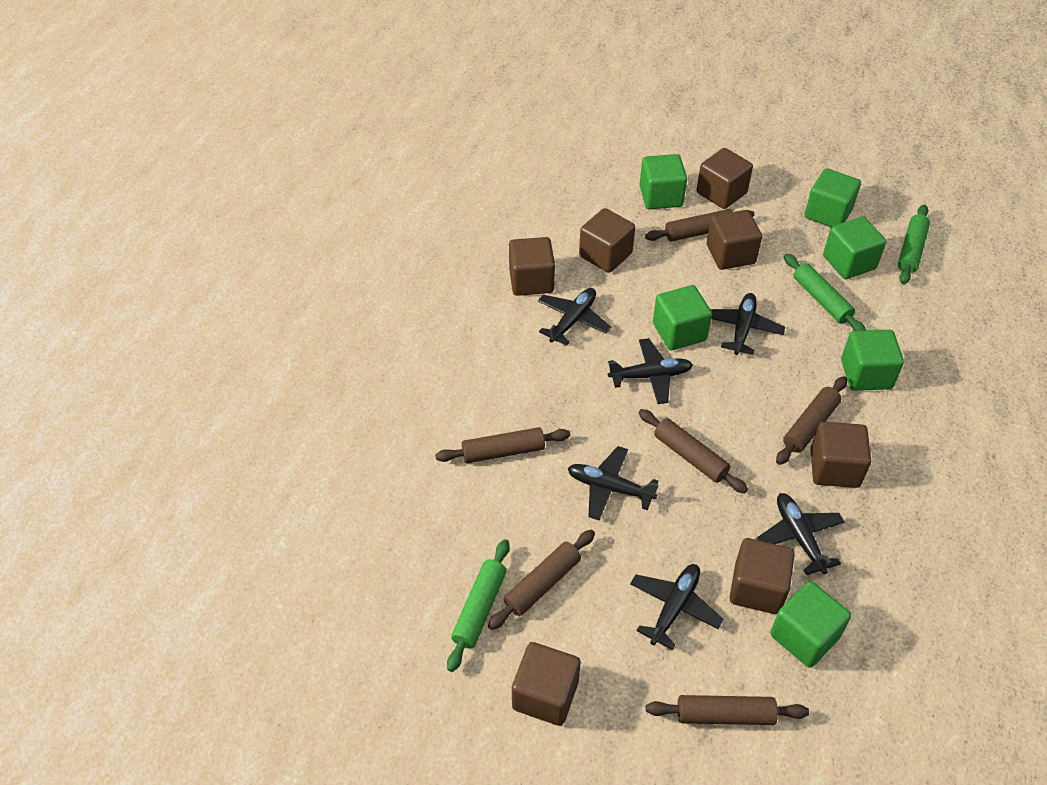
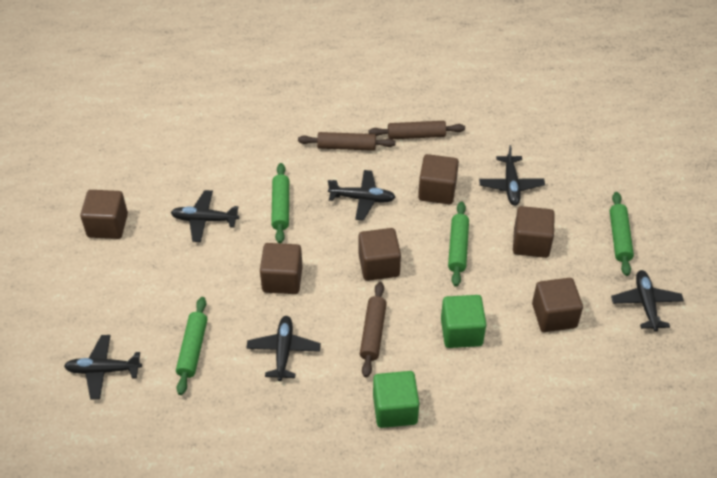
brown cube: 7 -> 6
brown rolling pin: 6 -> 3
green cube: 6 -> 2
green rolling pin: 3 -> 4

